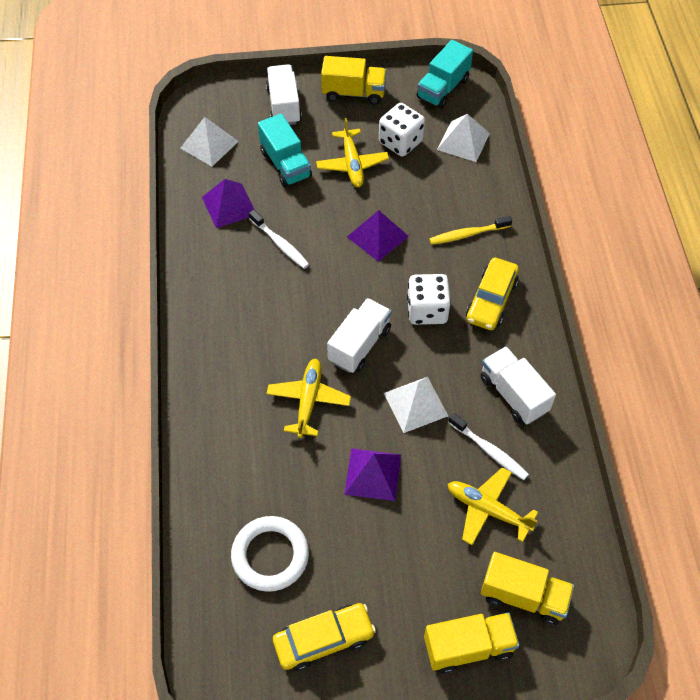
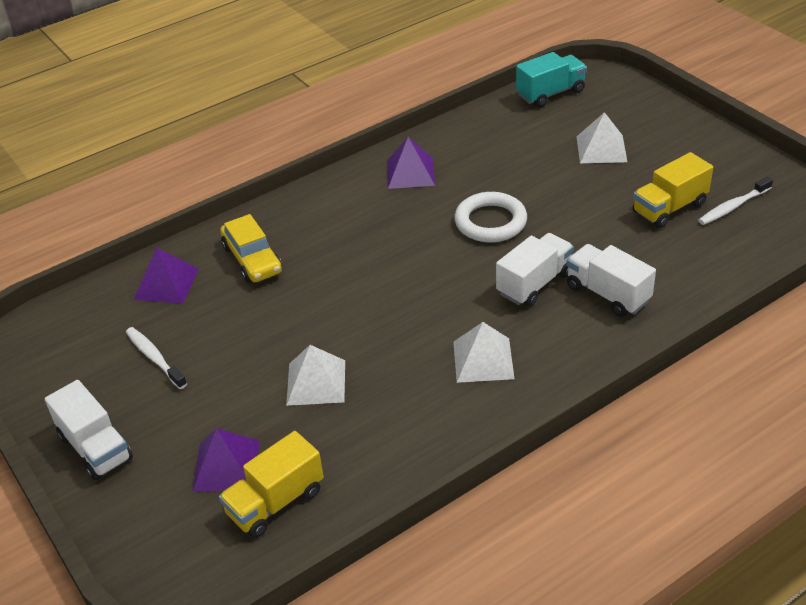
turquoise truck: 2 -> 1
white dice: 2 -> 0
yellow car: 2 -> 1
yellow plane: 3 -> 0
yellow toothbrush: 1 -> 0
yellow truck: 3 -> 2

